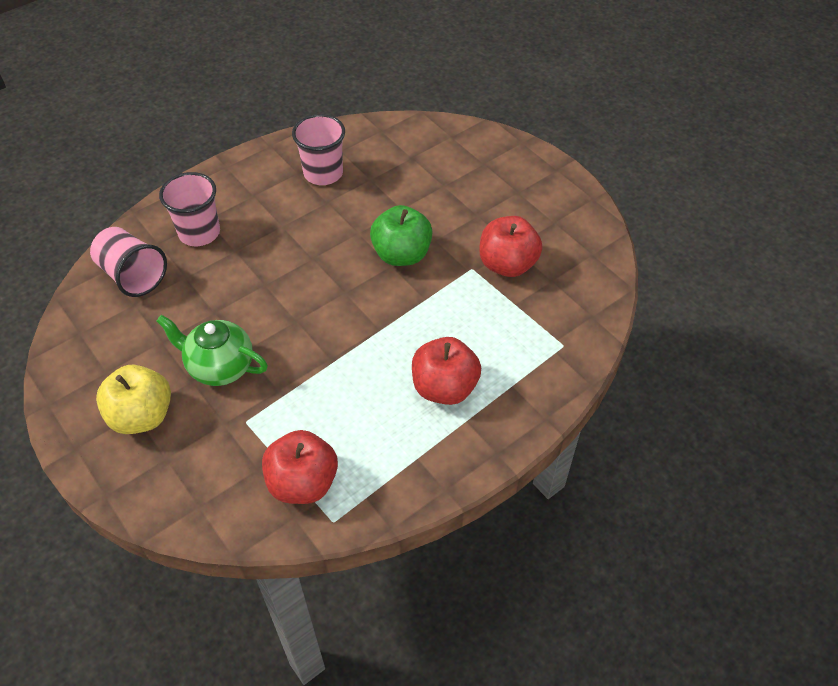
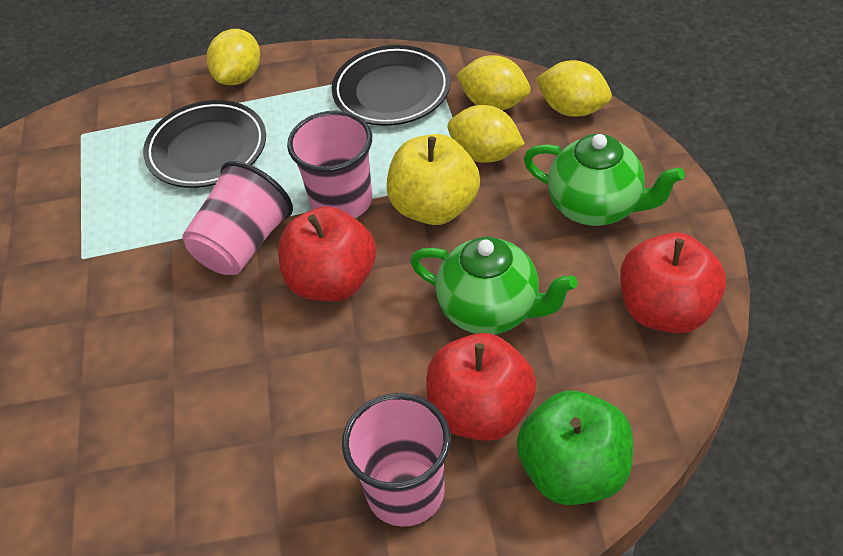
black plate: 0 -> 2
green teapot: 1 -> 2
yellow lemon: 0 -> 4

